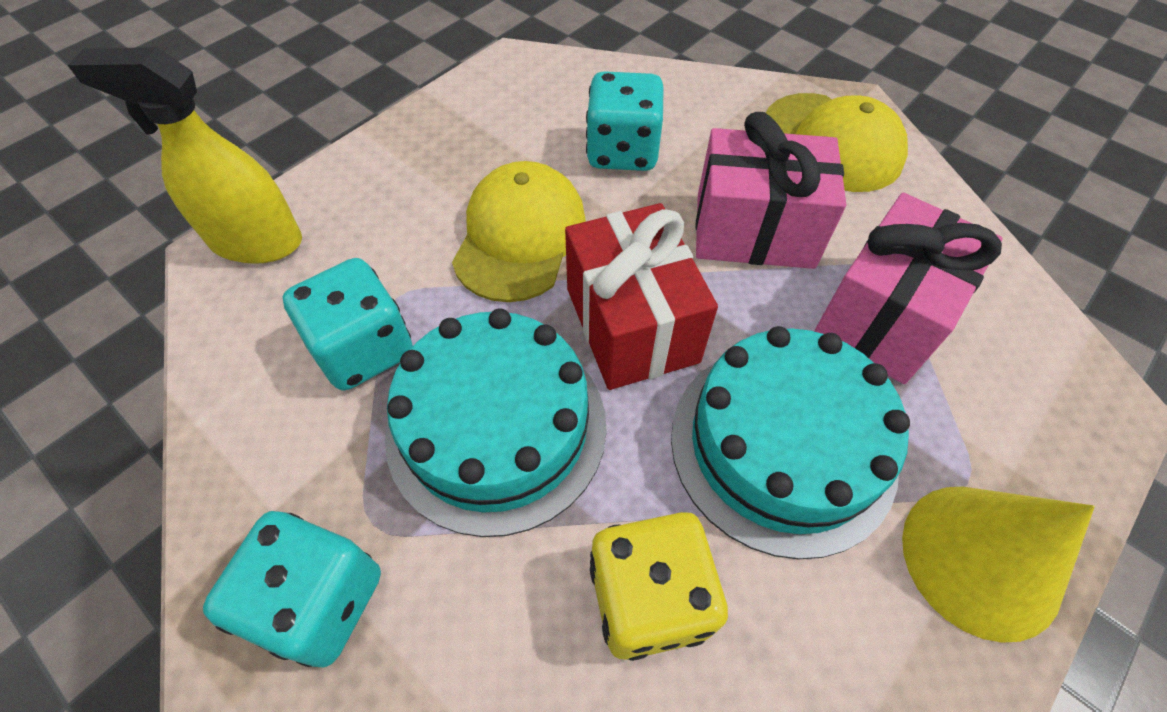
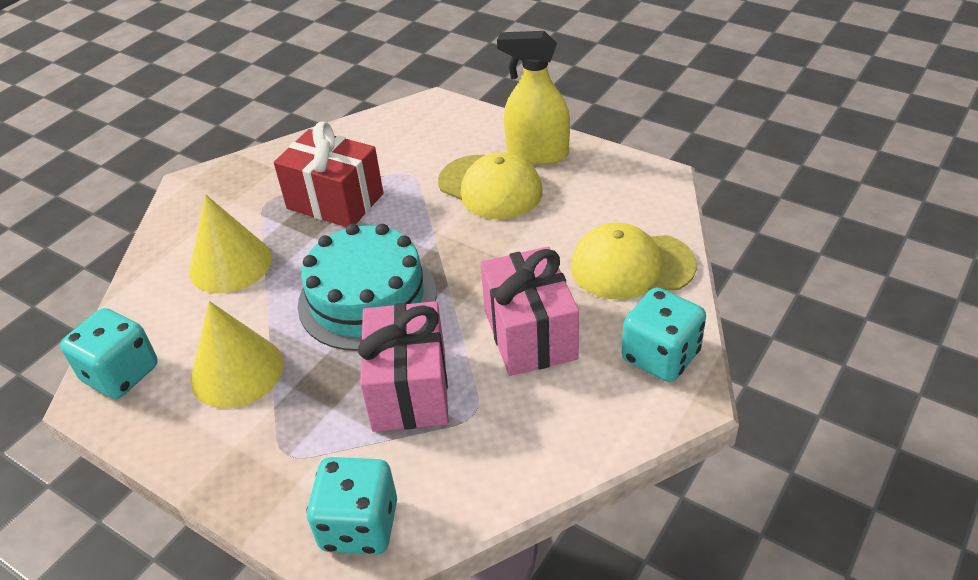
turquoise cake: 2 -> 1
yellow cone: 1 -> 2
yellow dice: 1 -> 0

